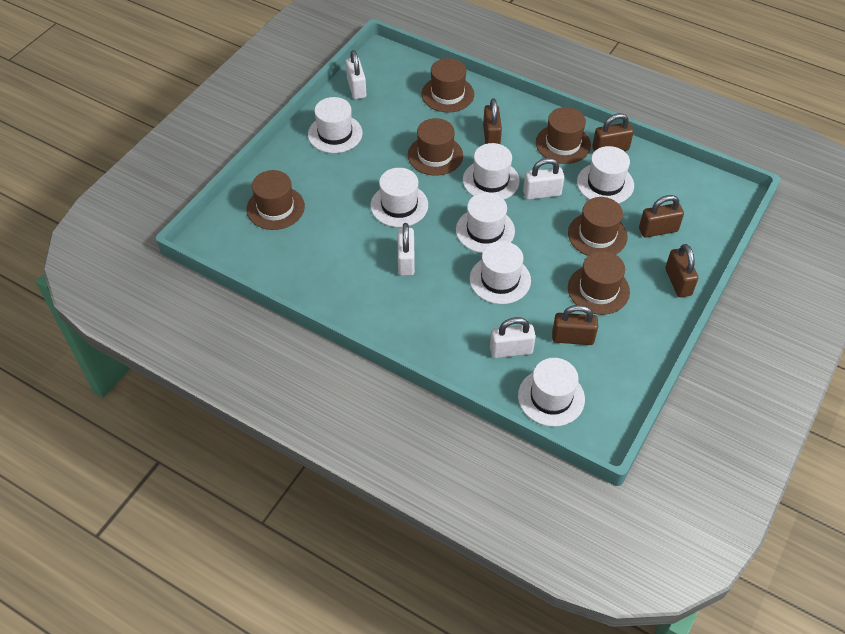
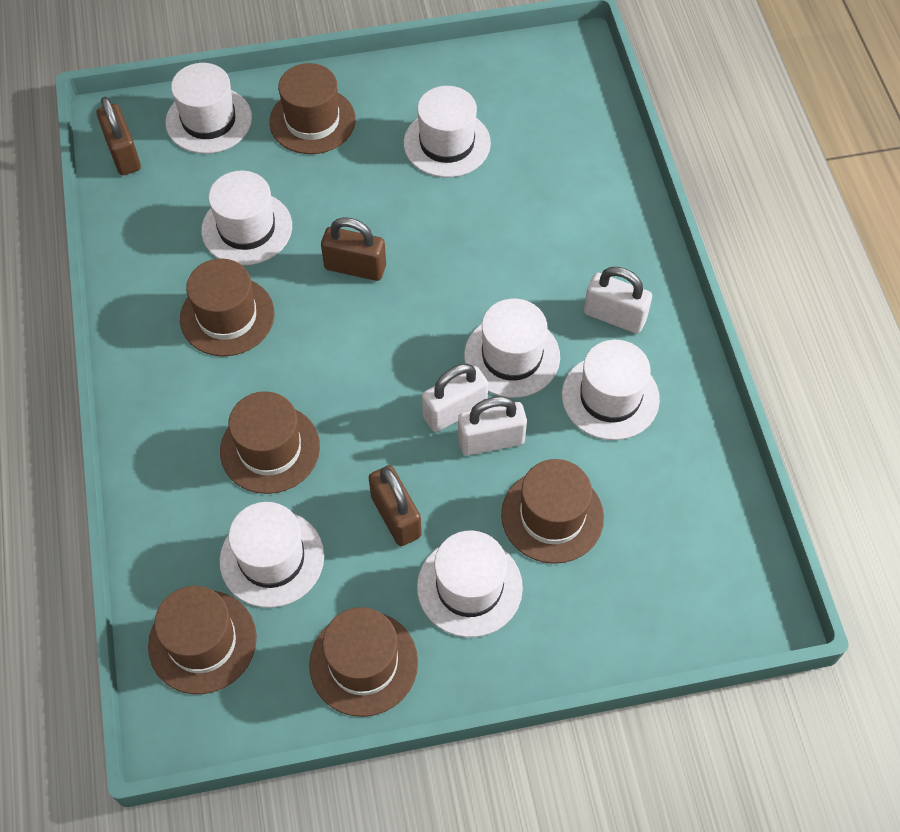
brown padlock: 5 -> 3
white padlock: 4 -> 3

